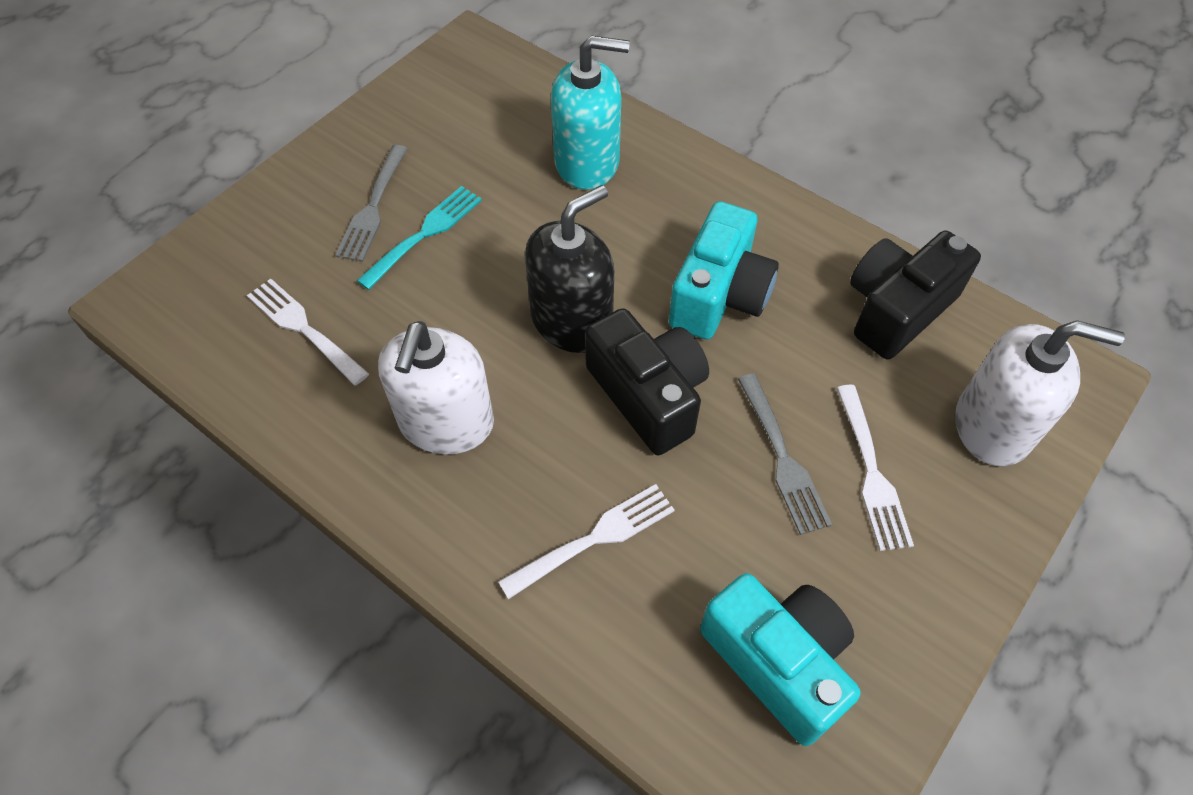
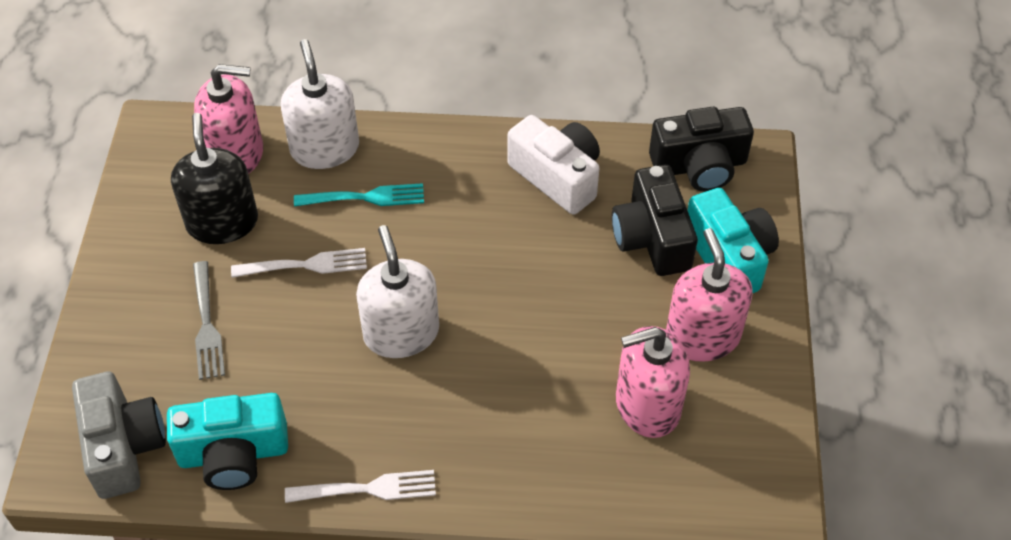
grey camera: 0 -> 1
grey fork: 2 -> 1
pink soap dispenser: 0 -> 3
turquoise soap dispenser: 1 -> 0
white camera: 0 -> 1
white fork: 3 -> 2

